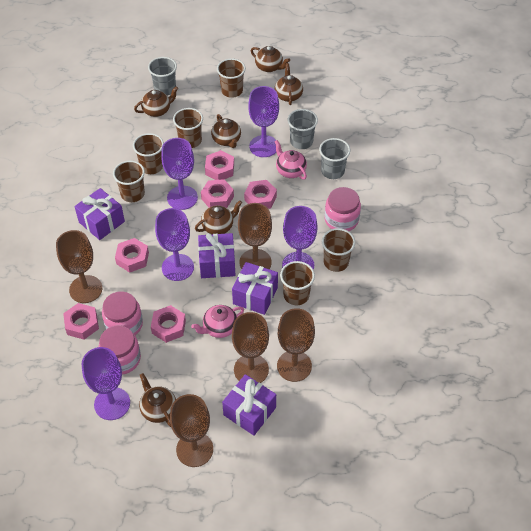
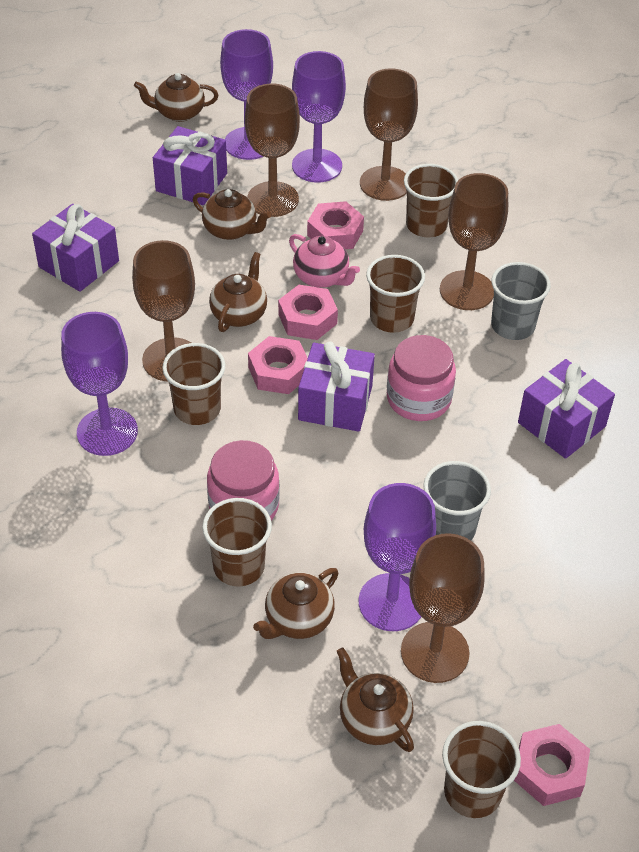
brown cup: 6 -> 5
brown teapot: 6 -> 5
grey cup: 3 -> 2
pink jar: 3 -> 2
pink nut: 6 -> 4
pink teapot: 2 -> 1
purple goblet: 5 -> 4

